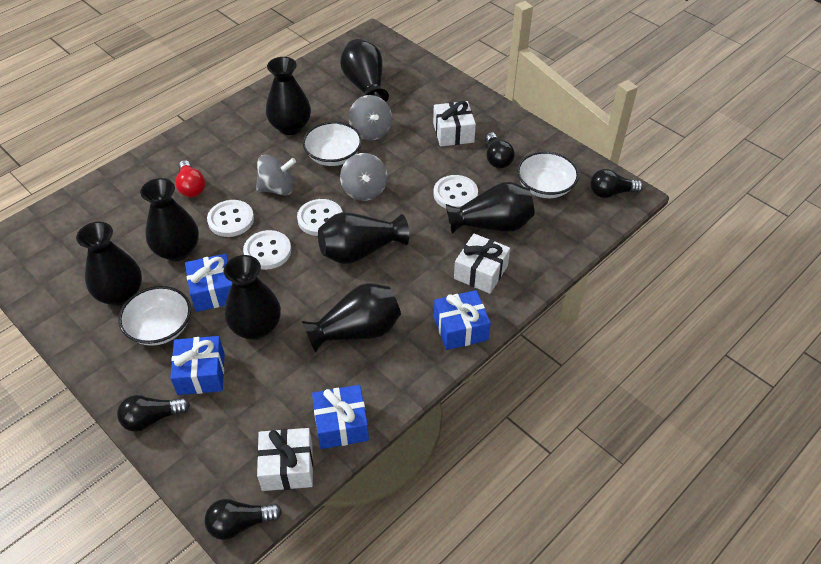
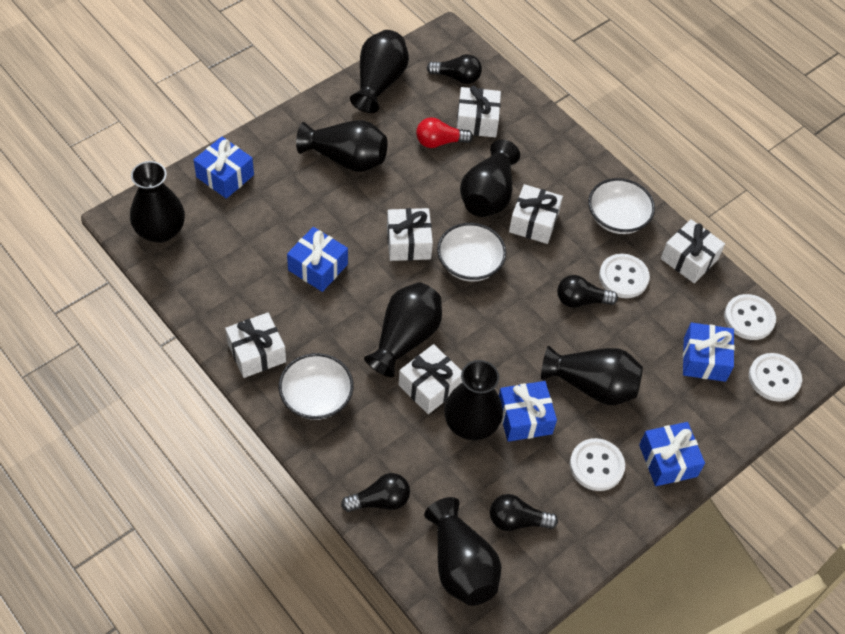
blue gift: 4 -> 5
grey spinning top: 3 -> 0
white gift: 3 -> 6

